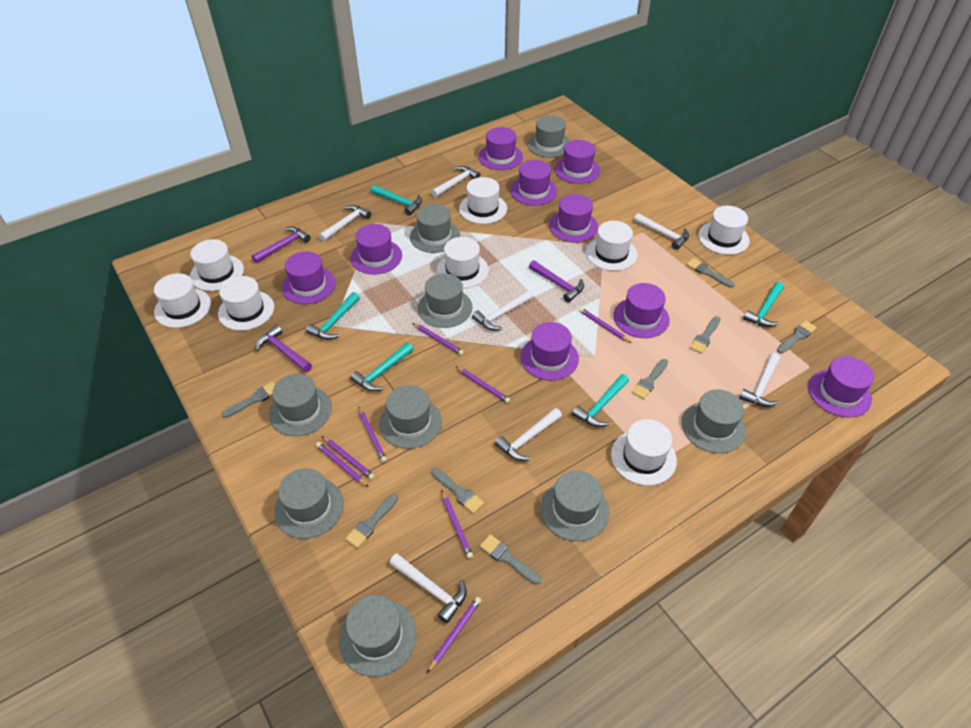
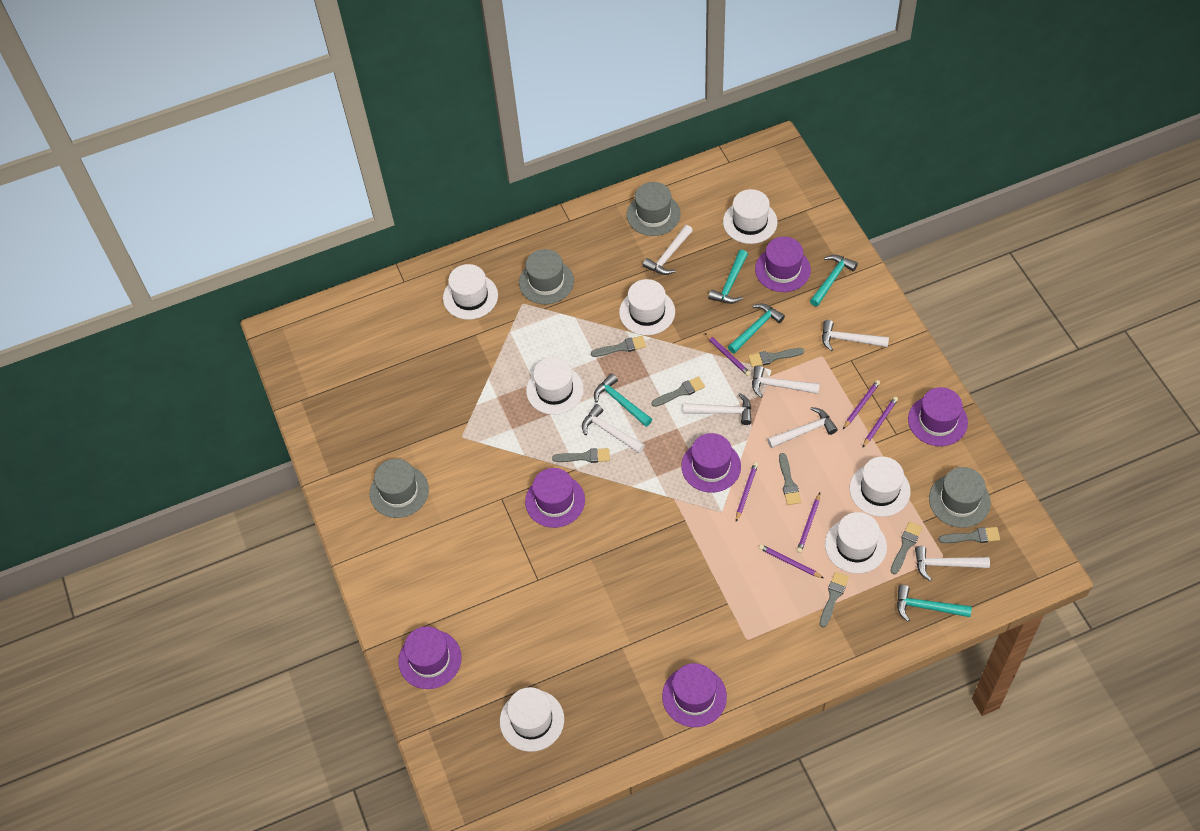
grey hat: 9 -> 4
purple hammer: 3 -> 0
purple hat: 9 -> 6
purple pencil: 8 -> 6
white hat: 8 -> 7

